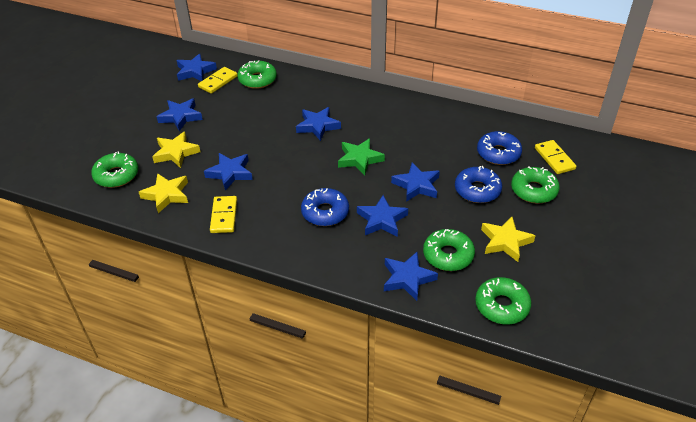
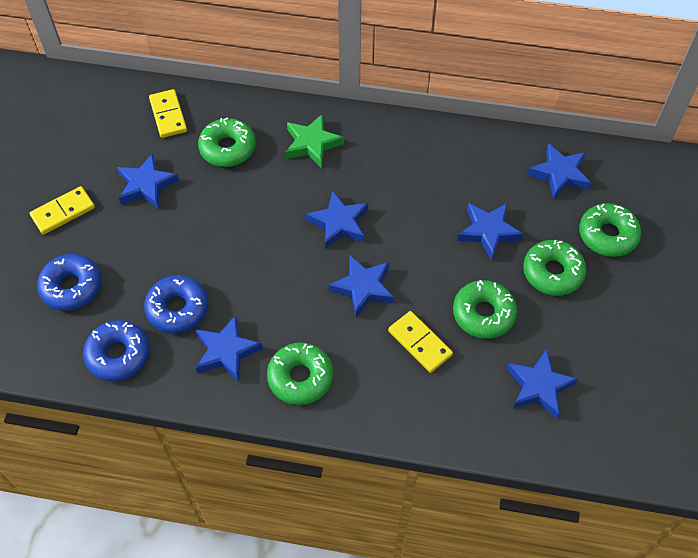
yellow star: 3 -> 0

